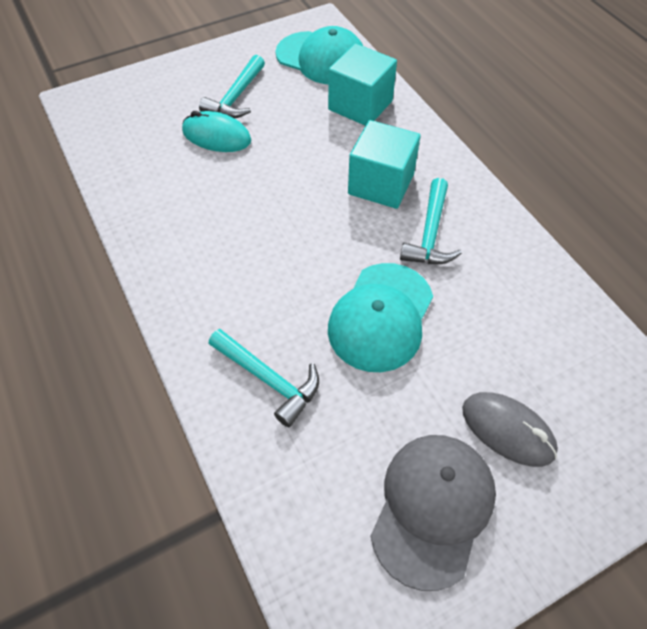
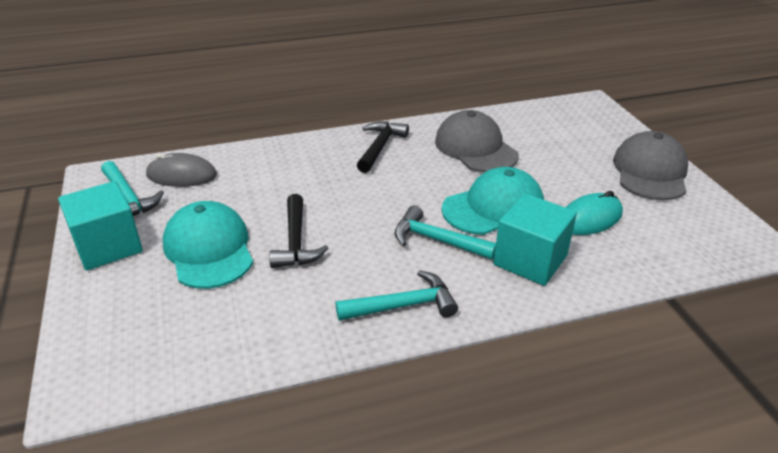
black hammer: 0 -> 2
grey cap: 1 -> 2

